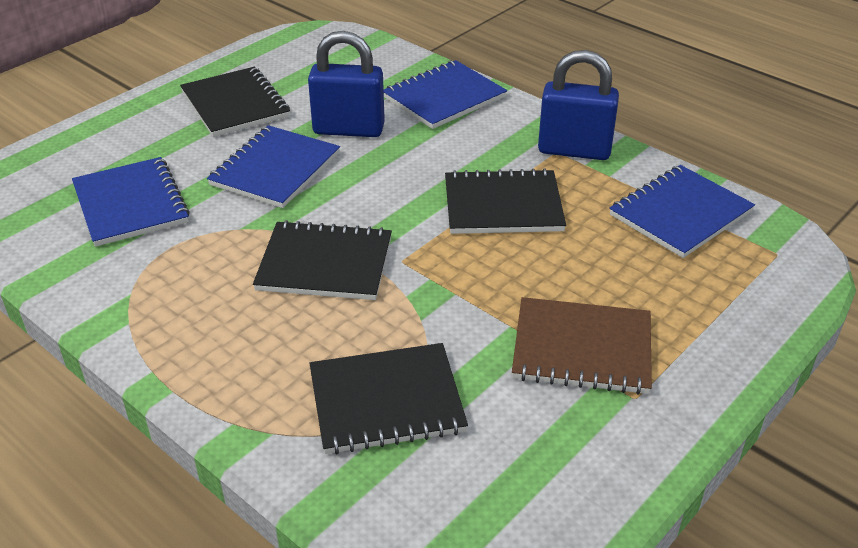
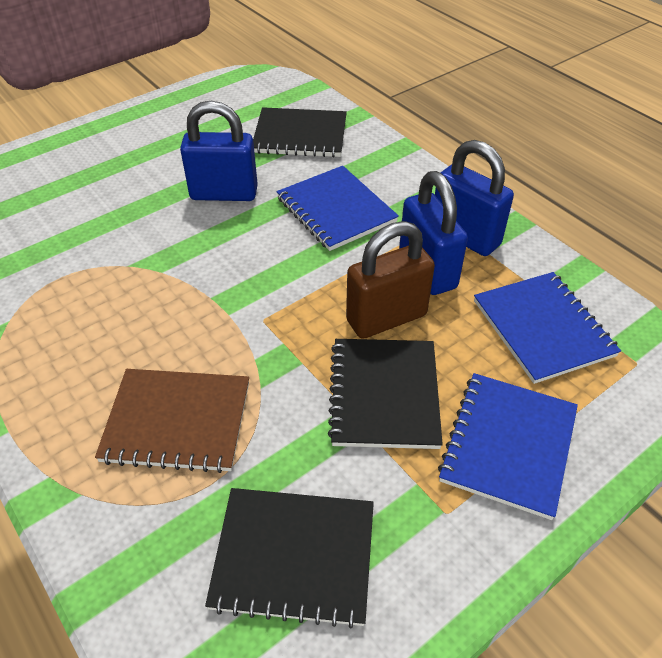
black notebook: 4 -> 3
blue notebook: 4 -> 3
blue padlock: 2 -> 3
brown padlock: 0 -> 1

